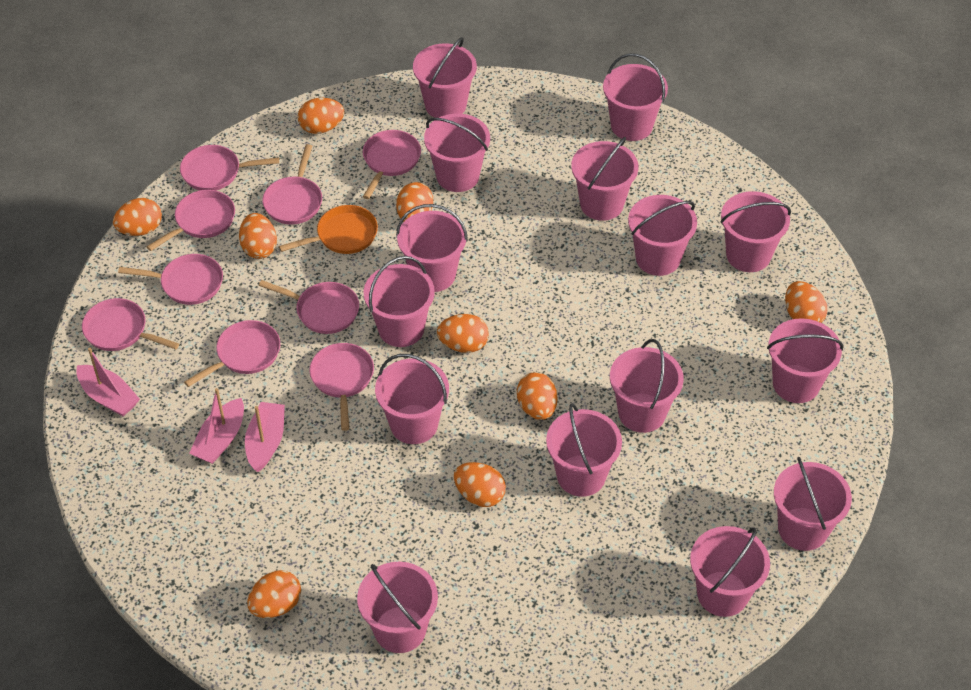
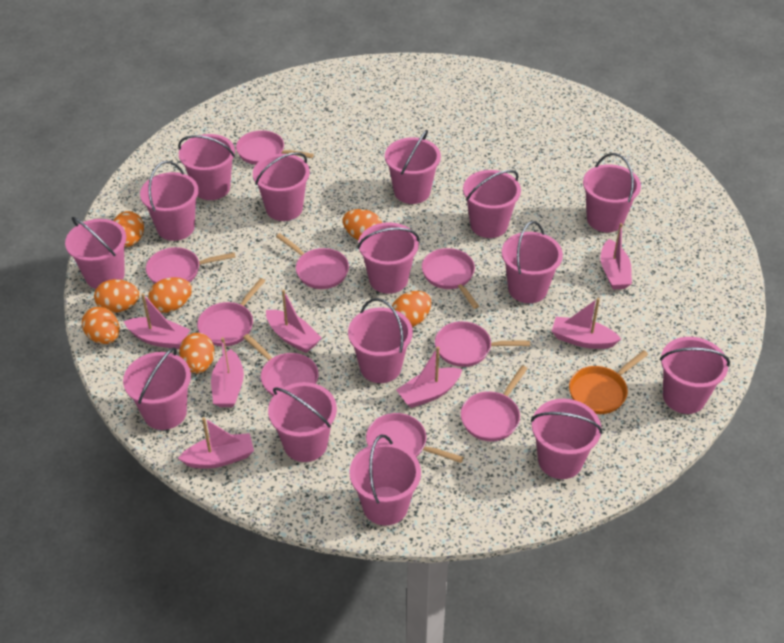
orange egg: 9 -> 7
pink boat: 3 -> 7

